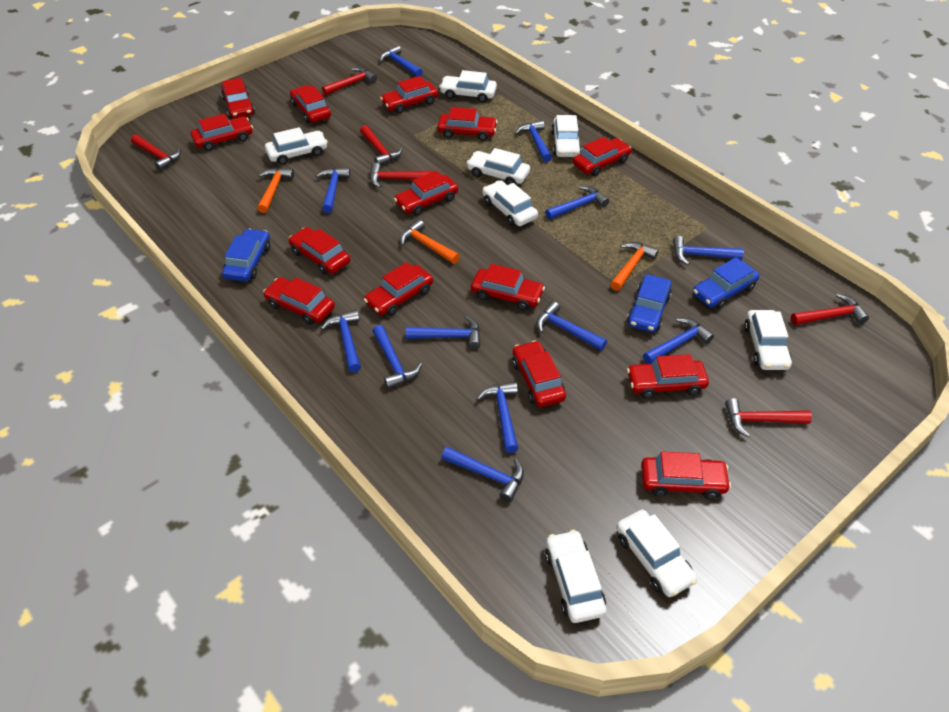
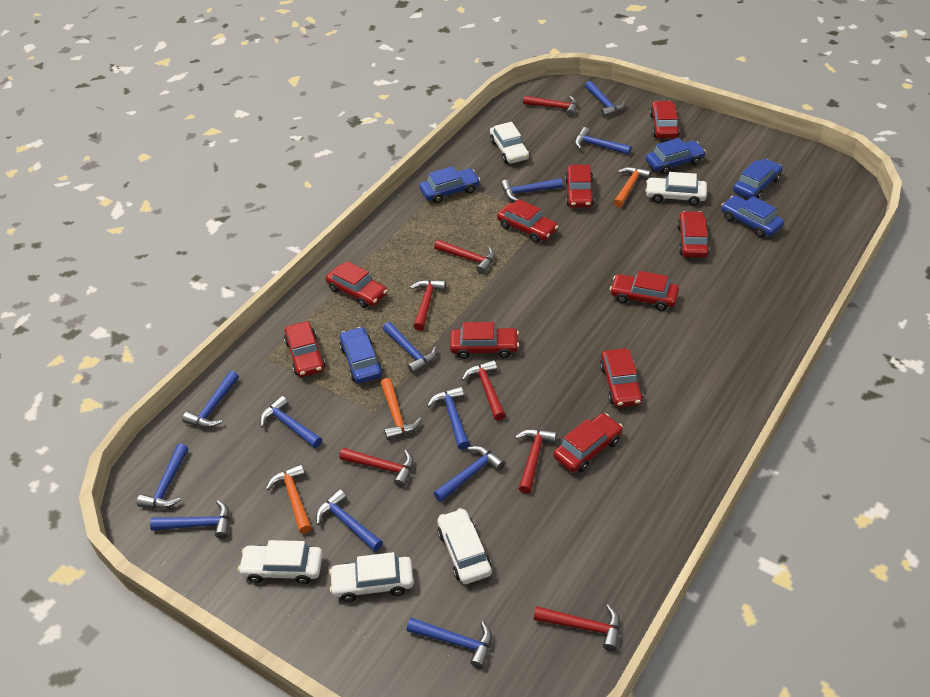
blue car: 3 -> 5
red car: 14 -> 10
red hammer: 6 -> 7
white car: 8 -> 5

